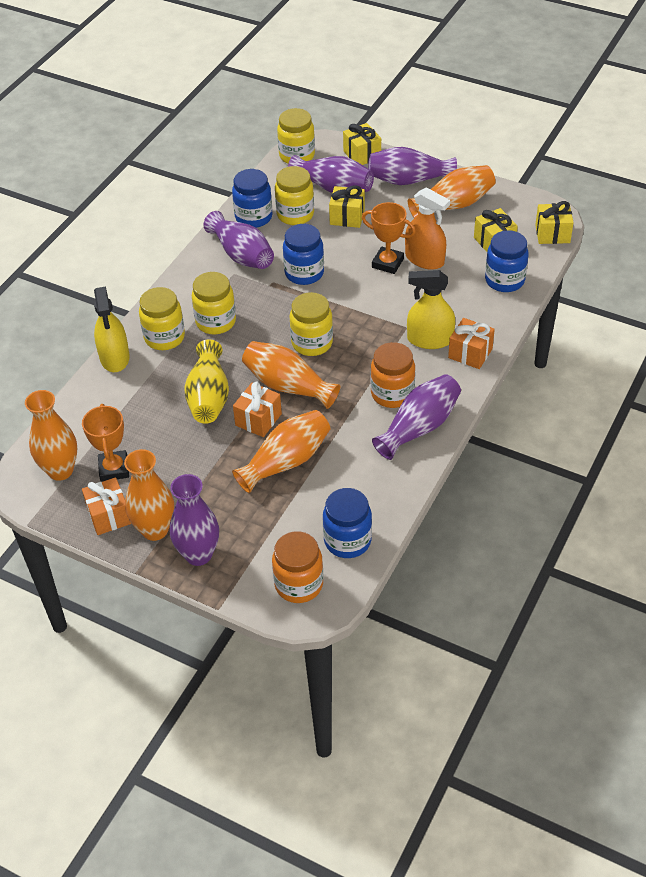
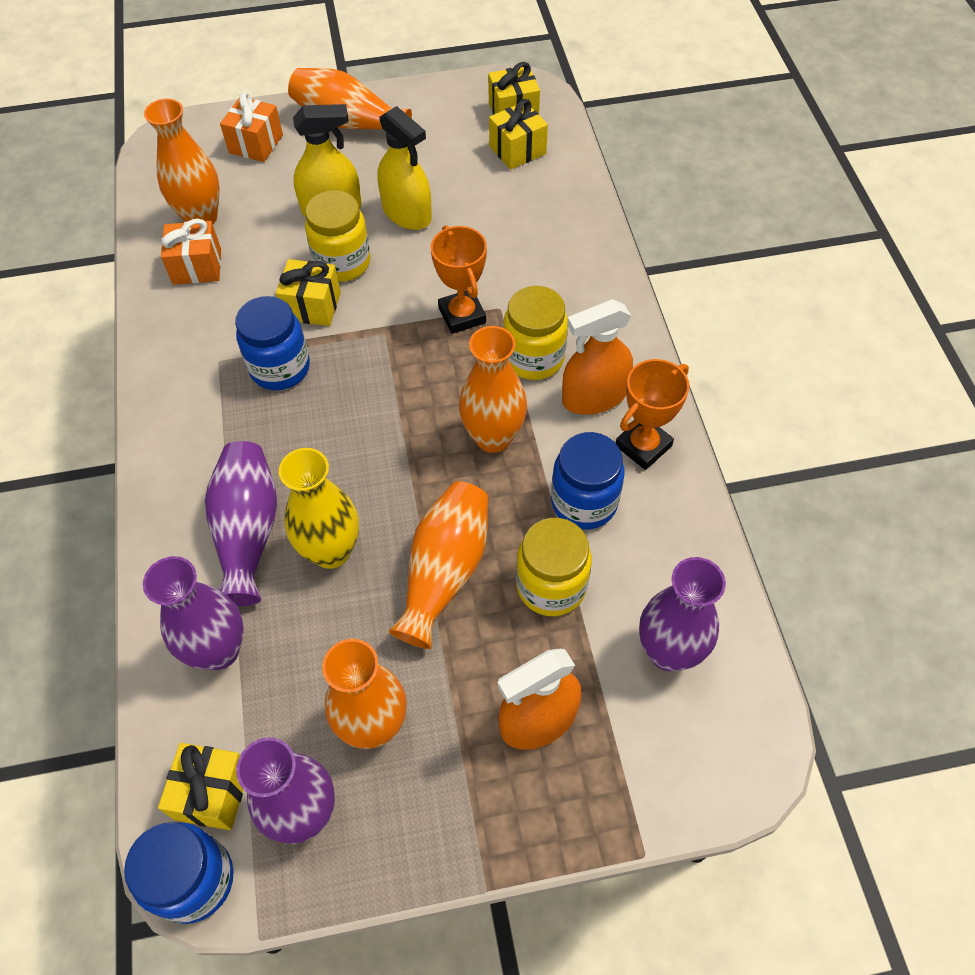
blue jar: 4 -> 3
orange gift: 3 -> 2
orange jar: 2 -> 0
orange spray bottle: 1 -> 2
purple vase: 5 -> 4
yellow jar: 5 -> 3

